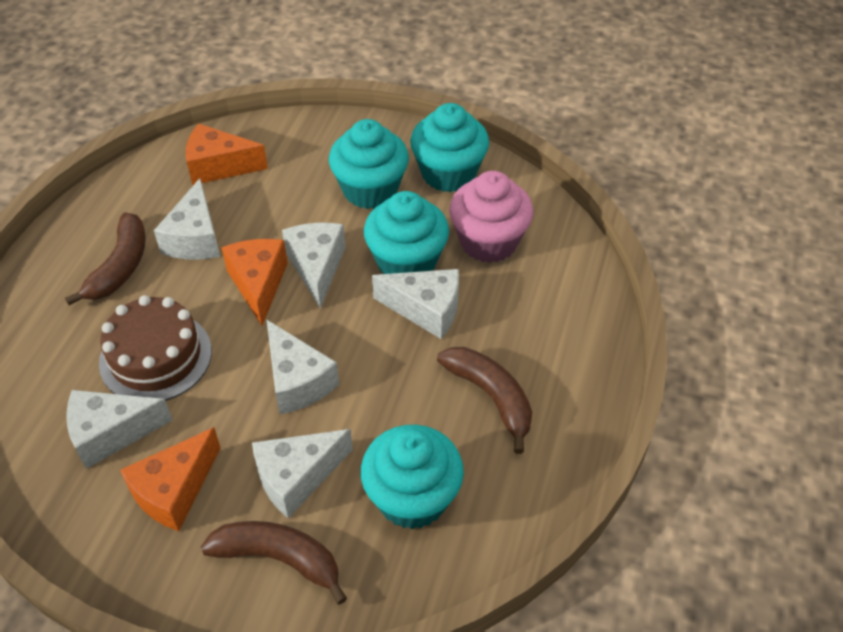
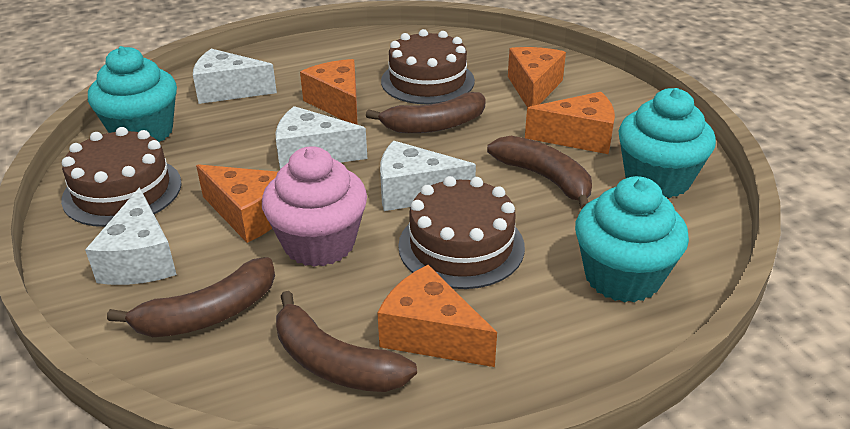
brown banana: 3 -> 4
brown cake: 1 -> 3
orange cheese: 3 -> 5
turquoise cupcake: 4 -> 3
white cheese: 6 -> 4

